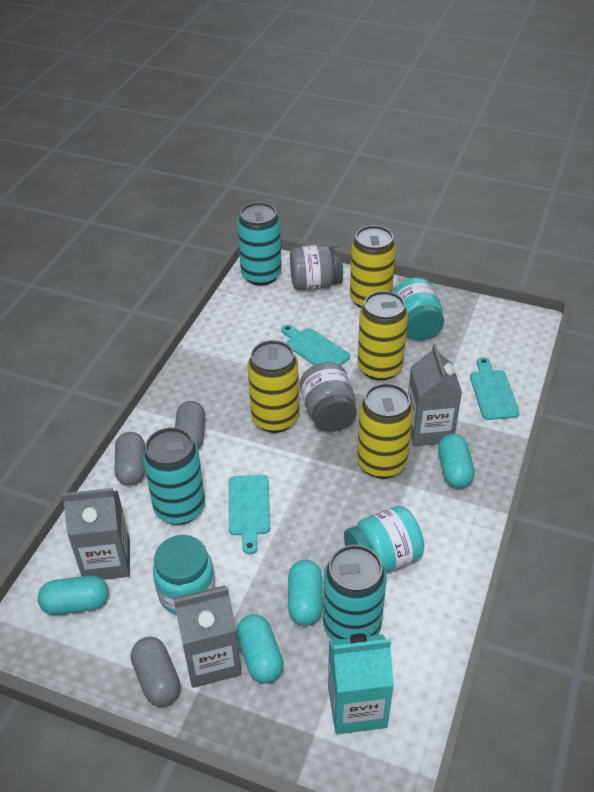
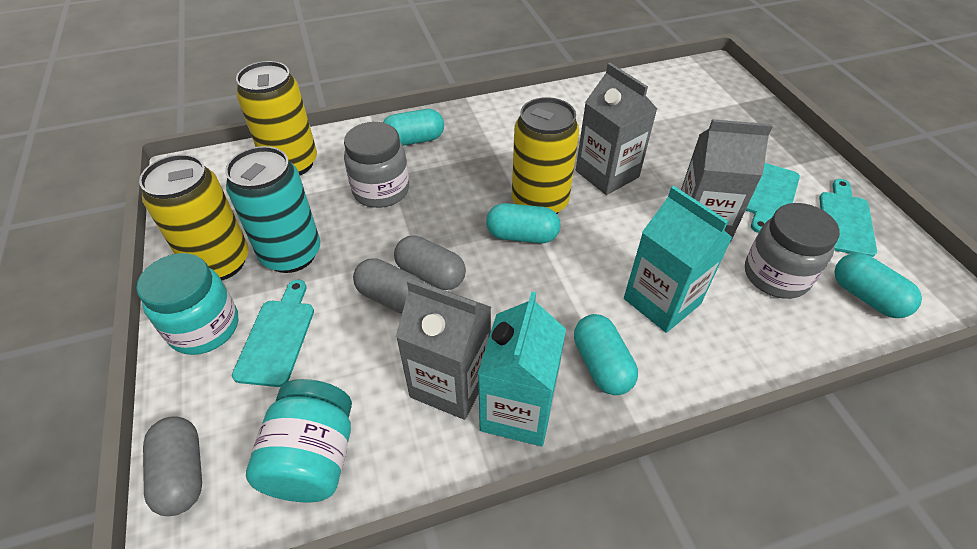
turquoise can: 3 -> 1
turquoise carton: 1 -> 2
turquoise jar: 3 -> 2
yellow can: 4 -> 3

